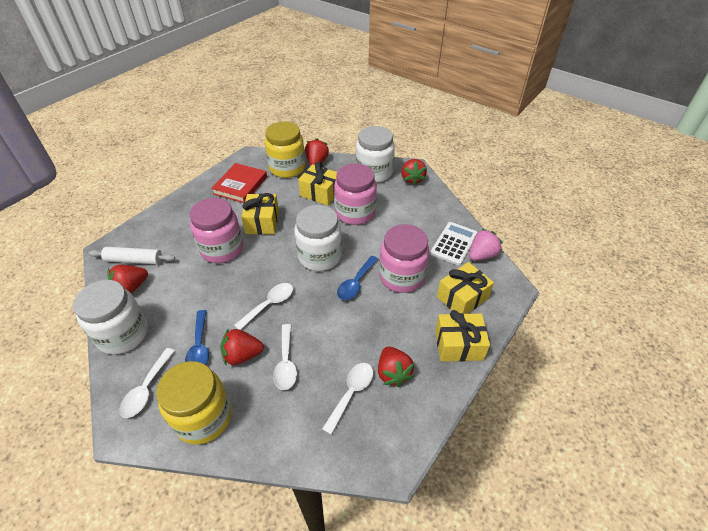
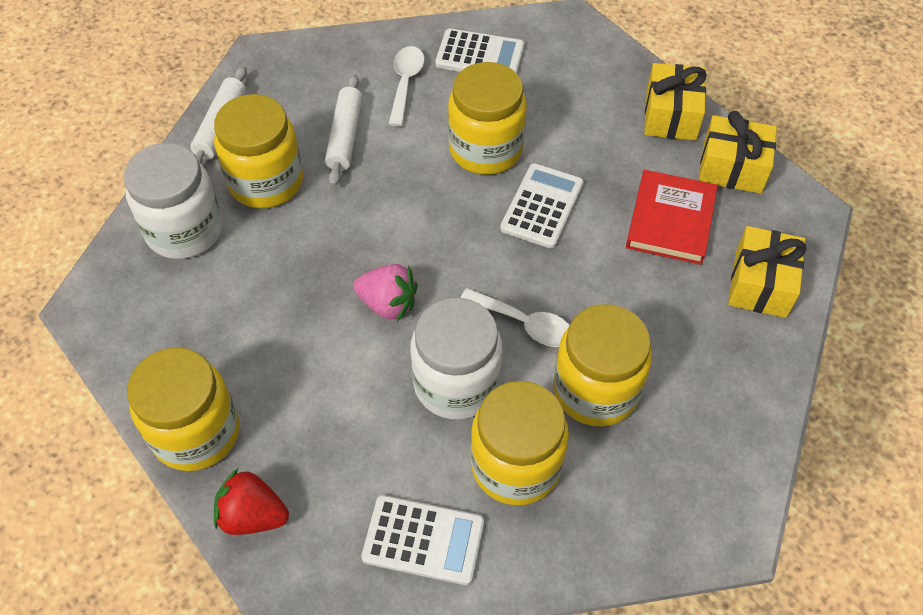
blue spoon: 2 -> 0
pink jar: 3 -> 0
red strawberry: 5 -> 1
white calculator: 1 -> 3
white jar: 3 -> 2
white rolling pin: 1 -> 2
white spoon: 4 -> 2
yellow gift: 4 -> 3
yellow jar: 2 -> 5

